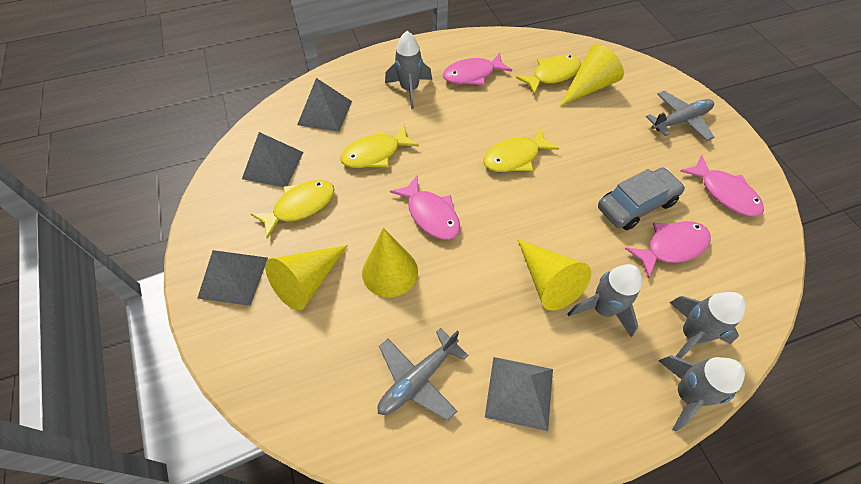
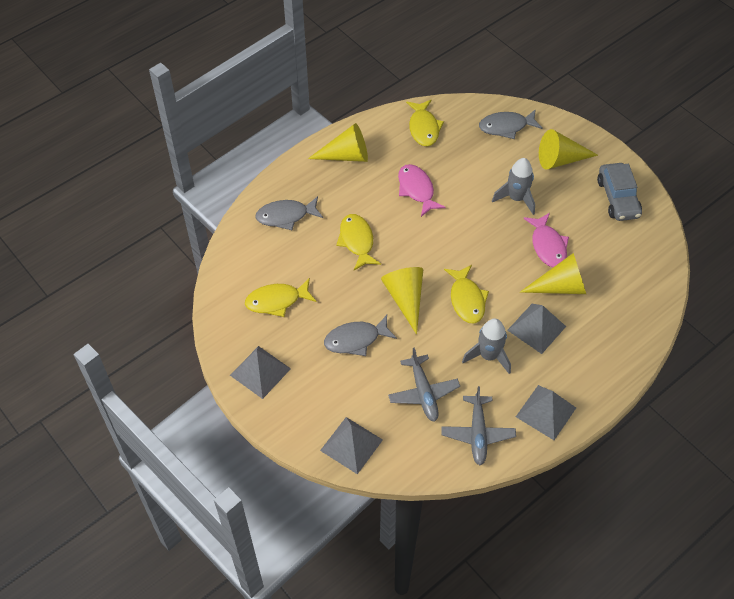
grey fish: 0 -> 3
grey rocket: 4 -> 2
pink fish: 4 -> 2

